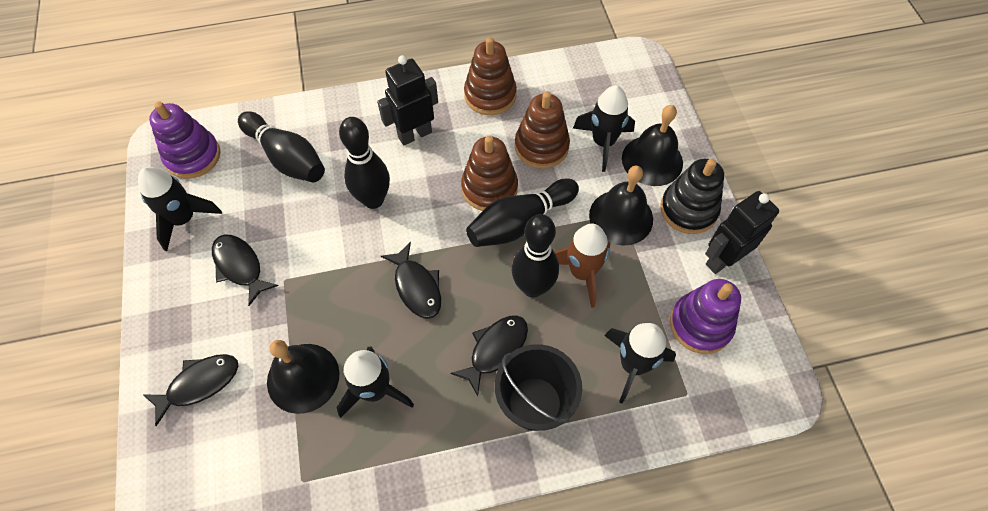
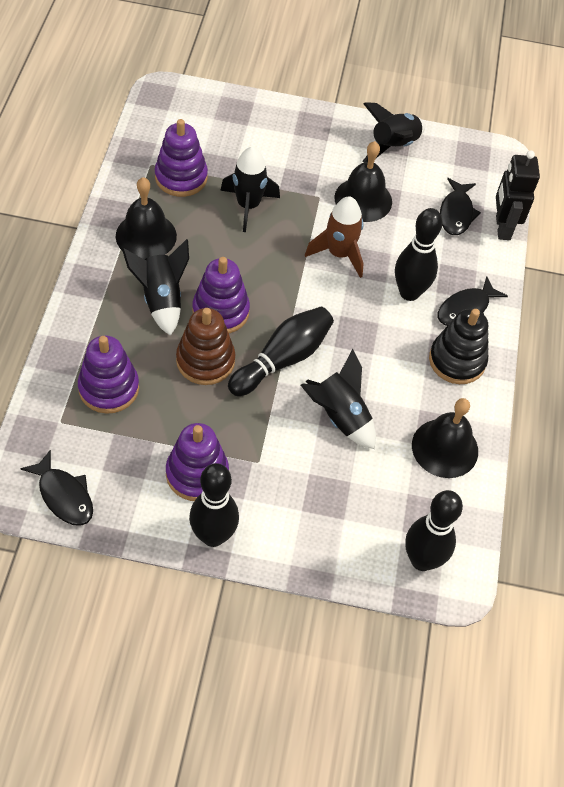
black bucket: 1 -> 0
black fish: 4 -> 3
black robot: 2 -> 1
brown stacking toy: 3 -> 1
purple stacking toy: 2 -> 4

